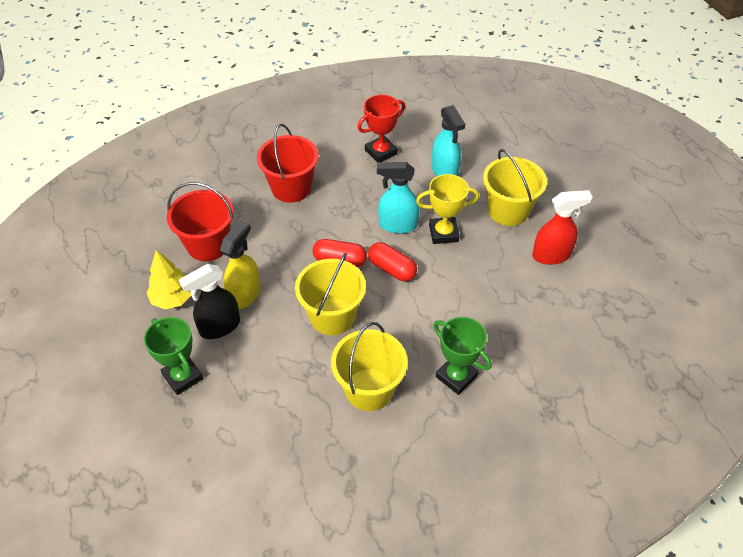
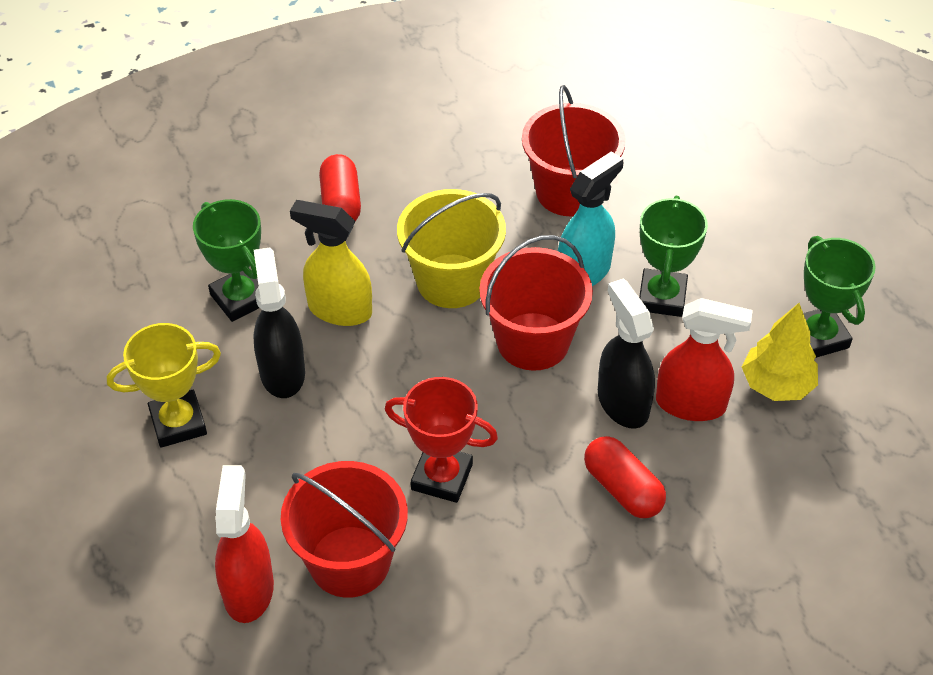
black spray bottle: 1 -> 2
green trophy: 2 -> 3
red bucket: 2 -> 3
red spray bottle: 1 -> 2
turquoise spray bottle: 2 -> 1
yellow bucket: 3 -> 1

